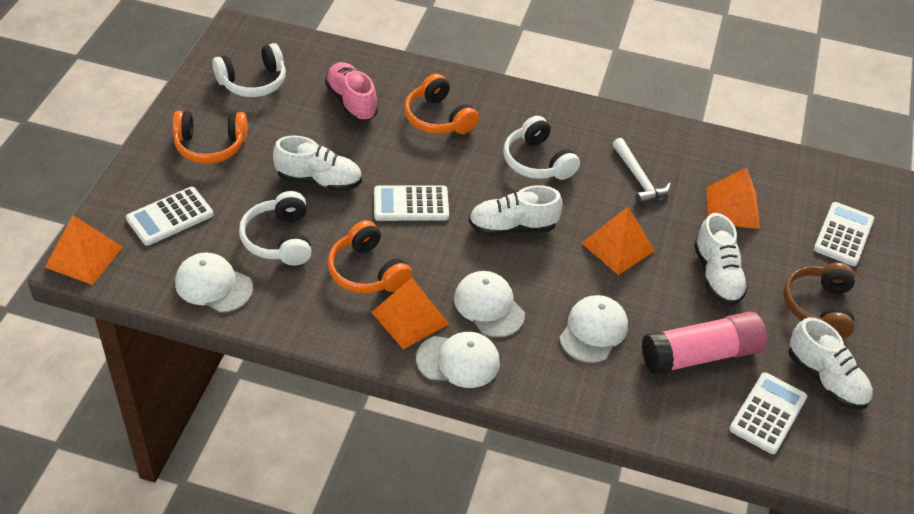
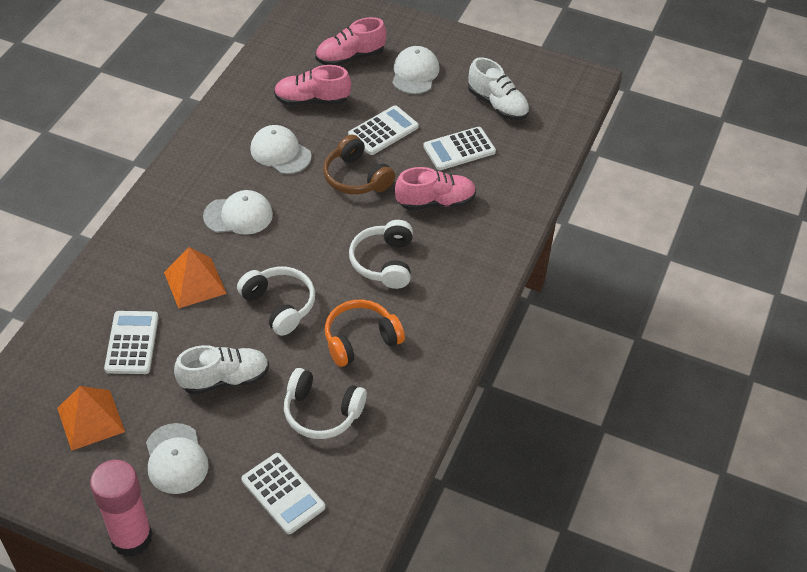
orange headphones: 3 -> 1
orange pyramid: 4 -> 2
pink shoe: 1 -> 3
white hammer: 1 -> 0
white shoe: 4 -> 2

